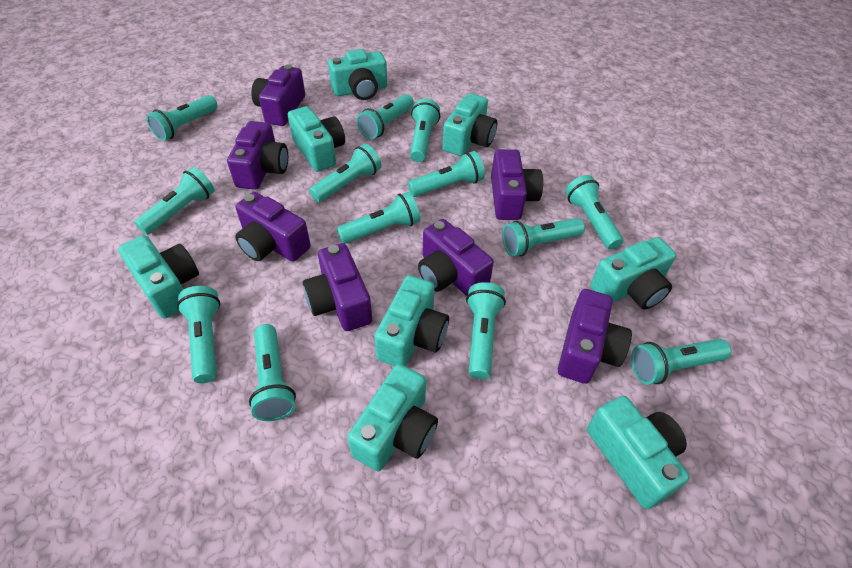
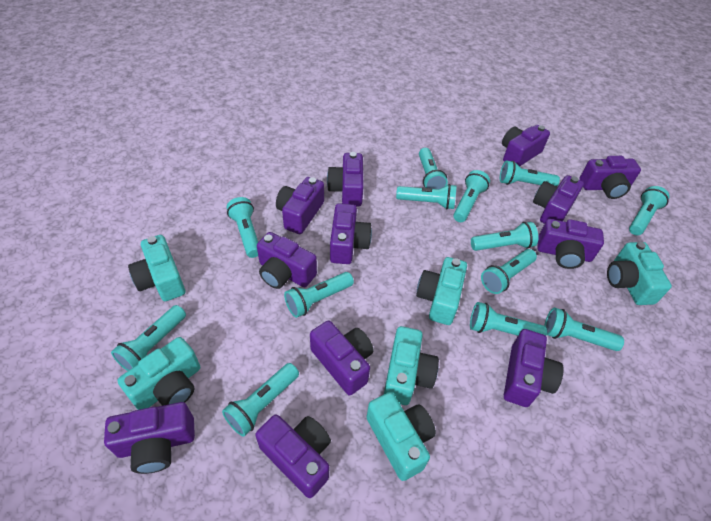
purple camera: 7 -> 12
turquoise camera: 8 -> 6

